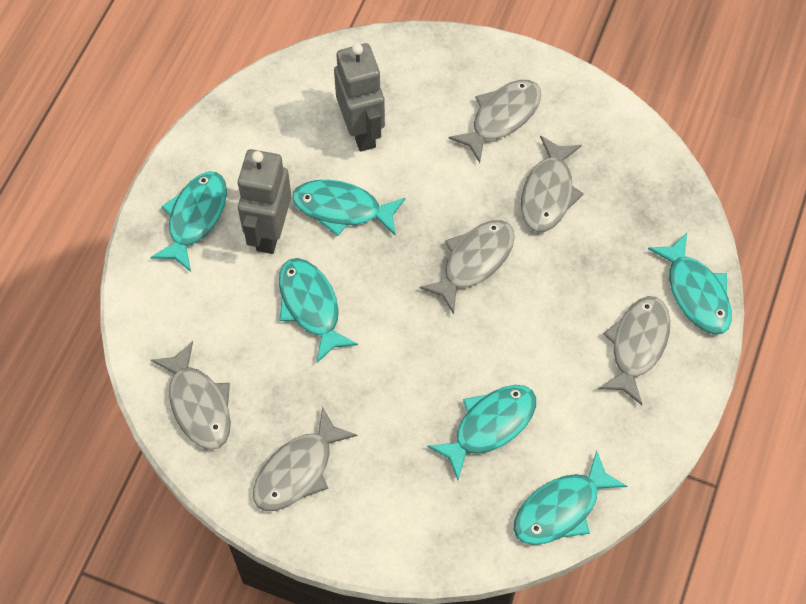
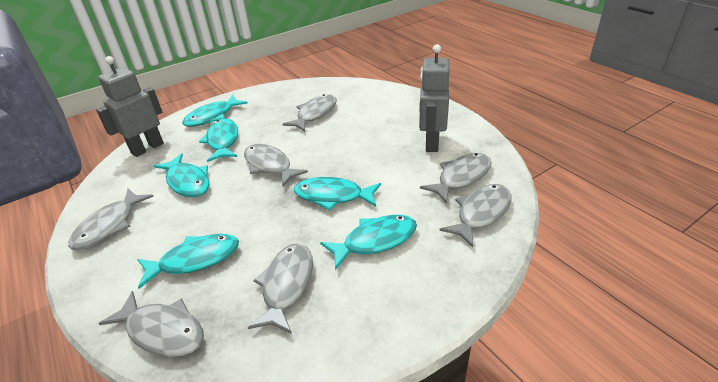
grey fish: 6 -> 7

